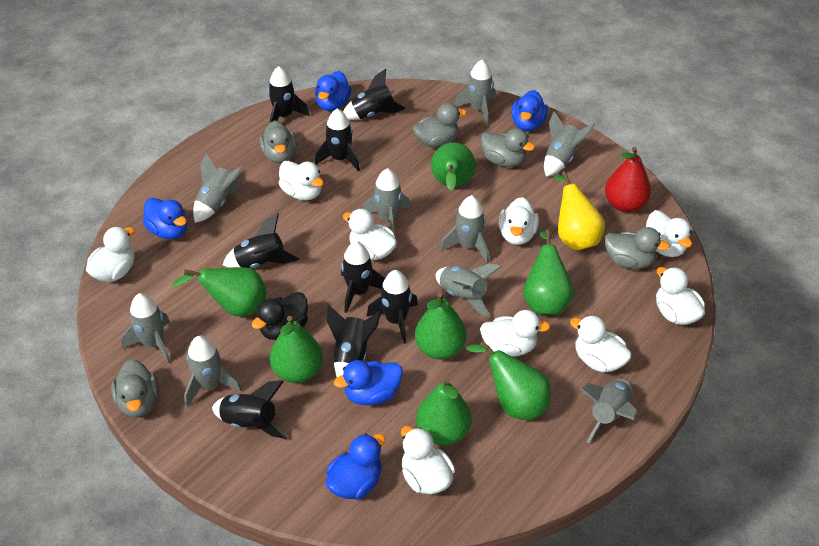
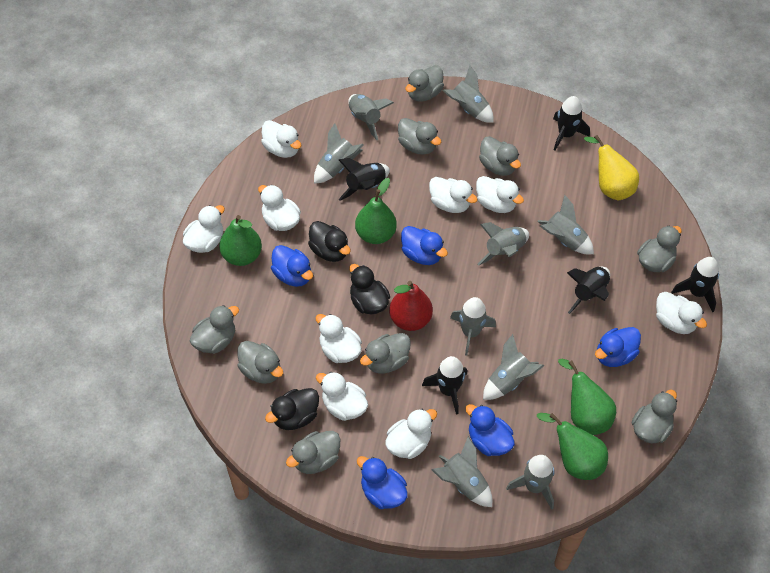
black duck: 1 -> 3
black rocket: 8 -> 5
green pear: 7 -> 4
grey duck: 5 -> 9

